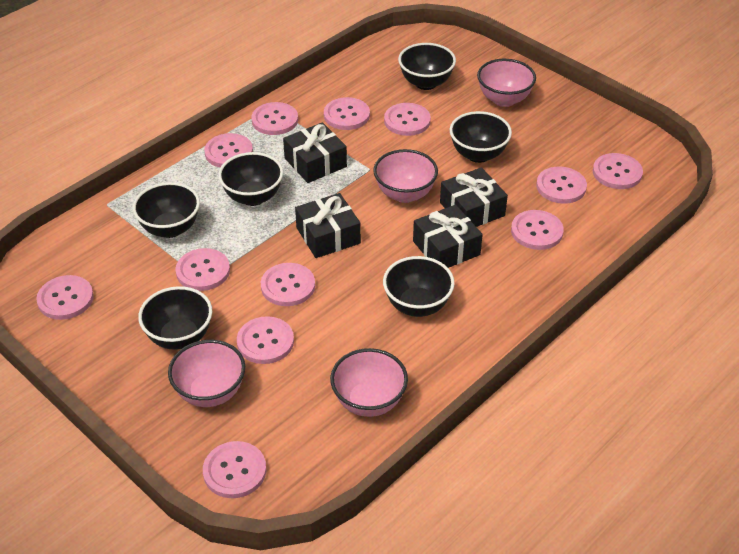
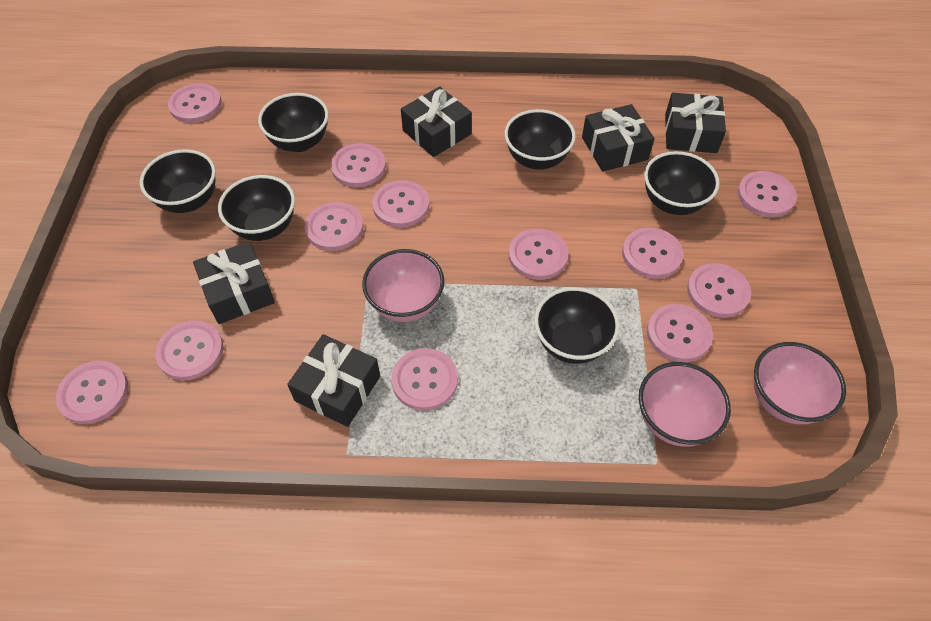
black gift: 4 -> 5
pink bowl: 4 -> 3

